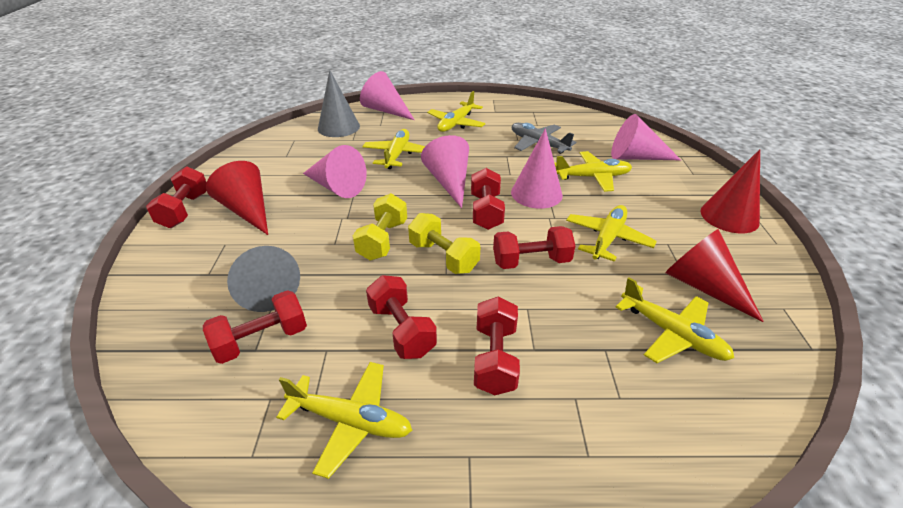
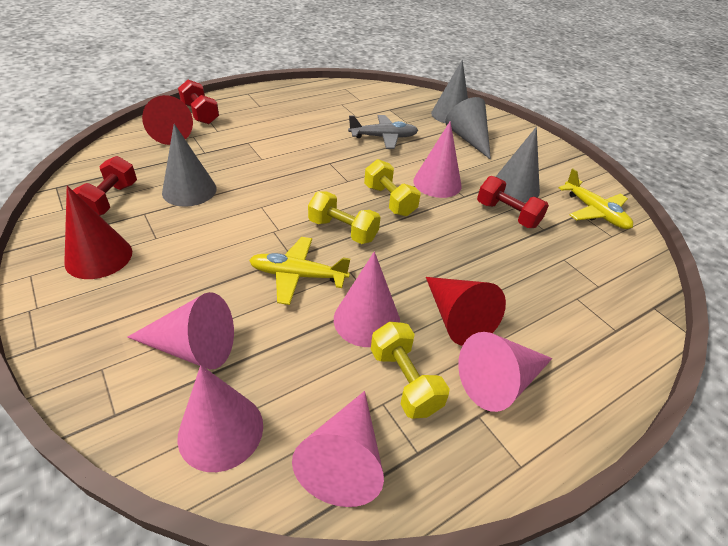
grey cone: 2 -> 4
pink cone: 5 -> 6
red dumbbell: 6 -> 3
yellow dumbbell: 2 -> 3
yellow plane: 6 -> 2

